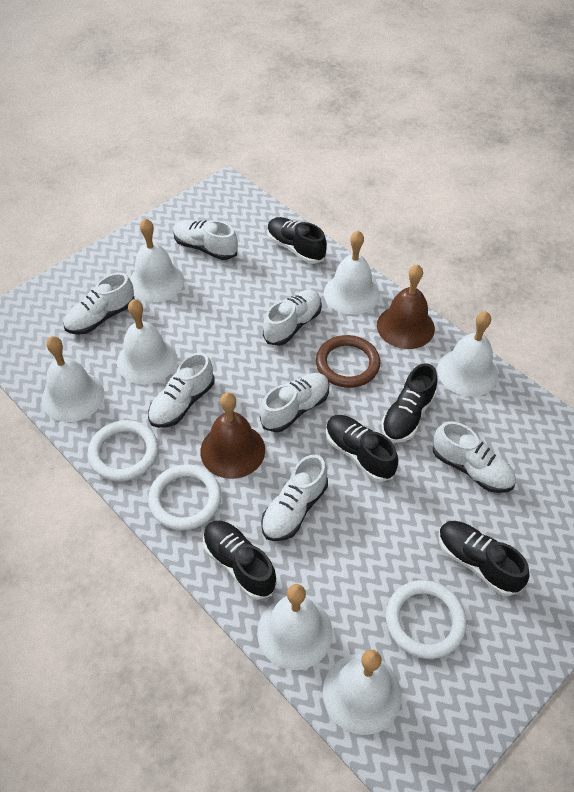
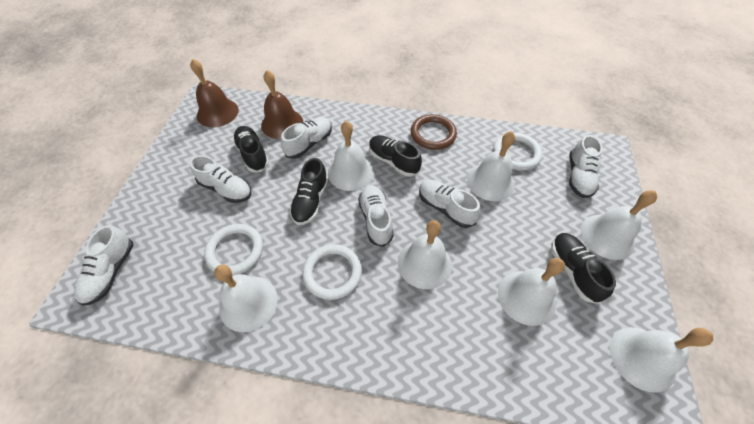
black shoe: 5 -> 4
white shoe: 7 -> 6

